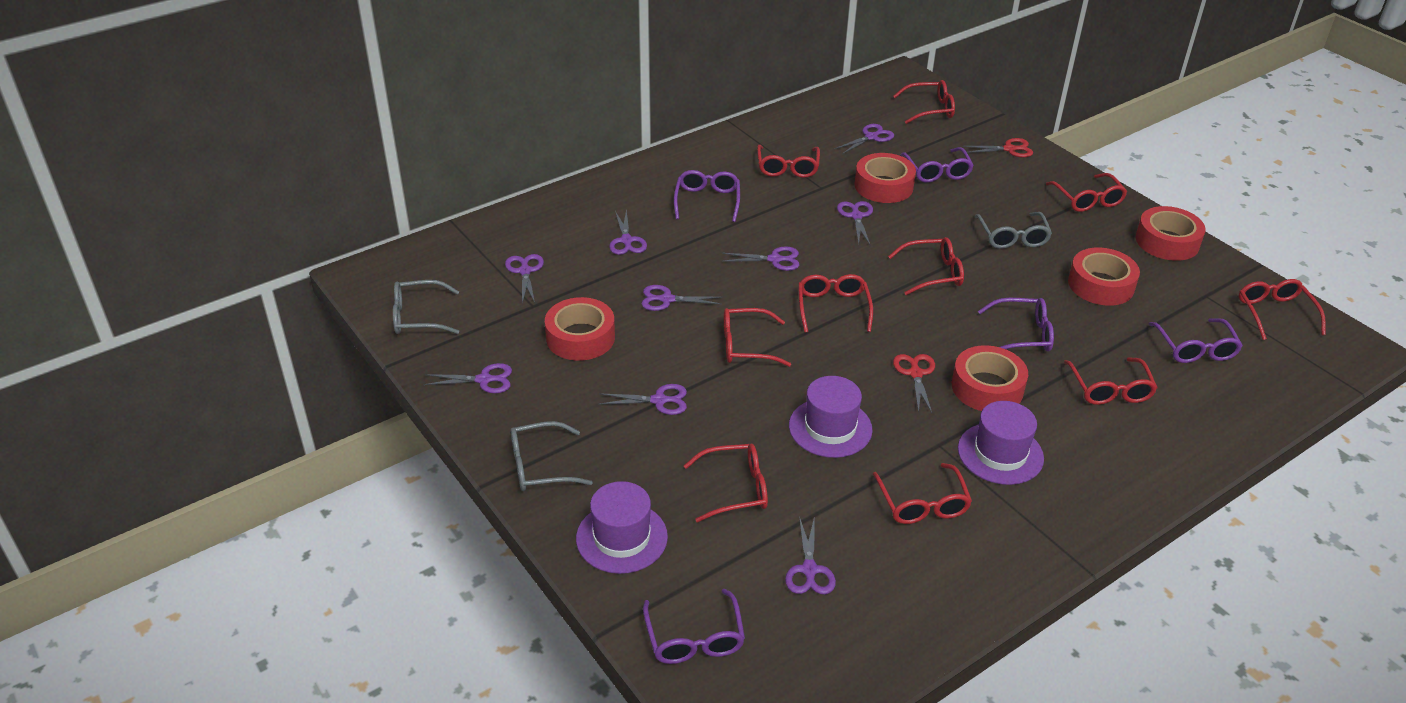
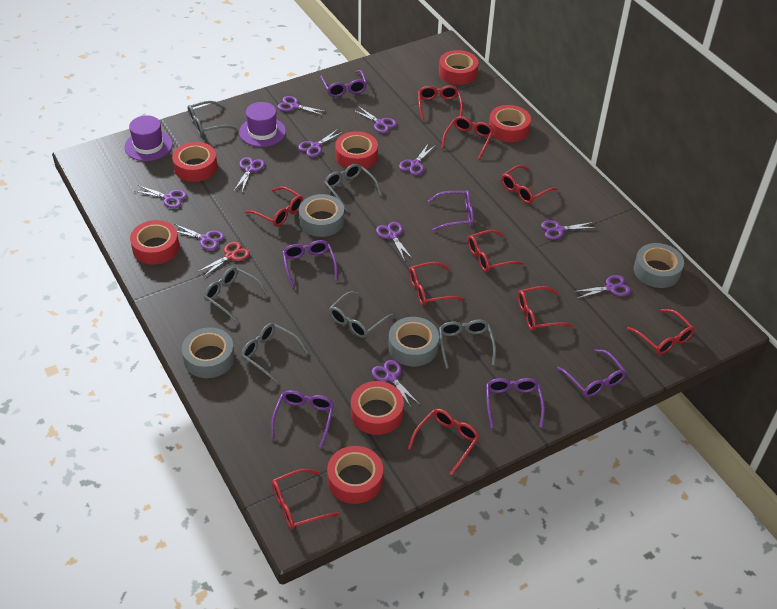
grey glasses: 3 -> 6
grey tape: 0 -> 4
purple glasses: 5 -> 6
purple hat: 3 -> 2
purple scissors: 9 -> 11
red scissors: 2 -> 1
red tape: 5 -> 7

